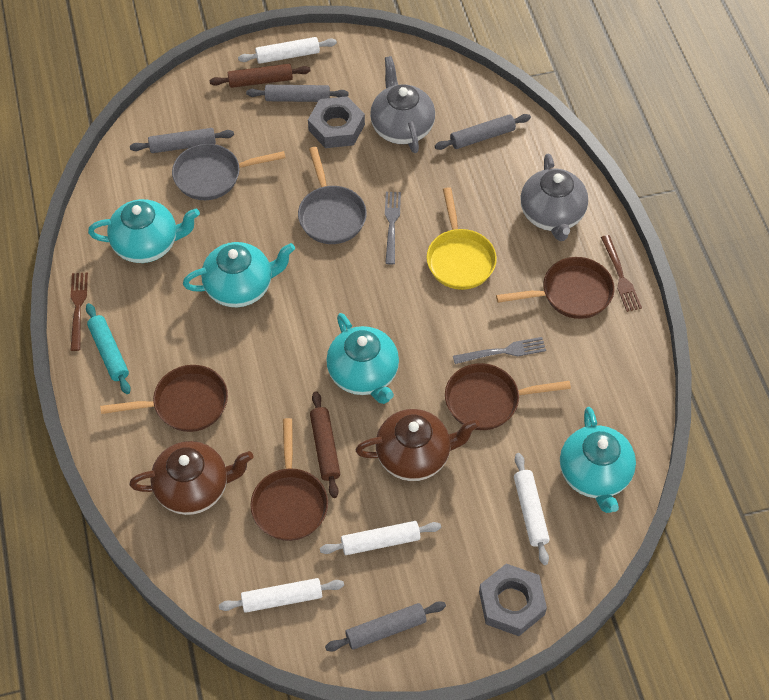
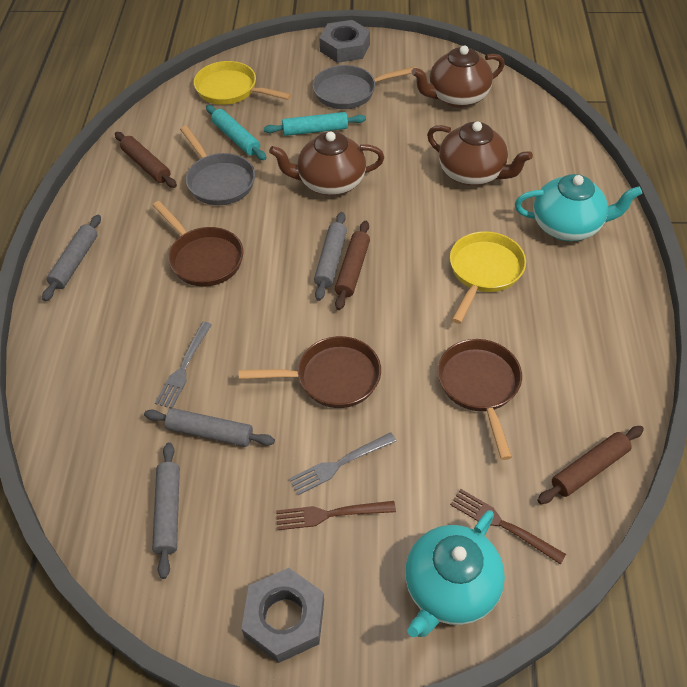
brown pan: 4 -> 3
brown rolling pin: 2 -> 3
brown teapot: 2 -> 3
grey teapot: 2 -> 0
turquoise rolling pin: 1 -> 2
turquoise teapot: 4 -> 2
white rolling pin: 4 -> 0
yellow pan: 1 -> 2

